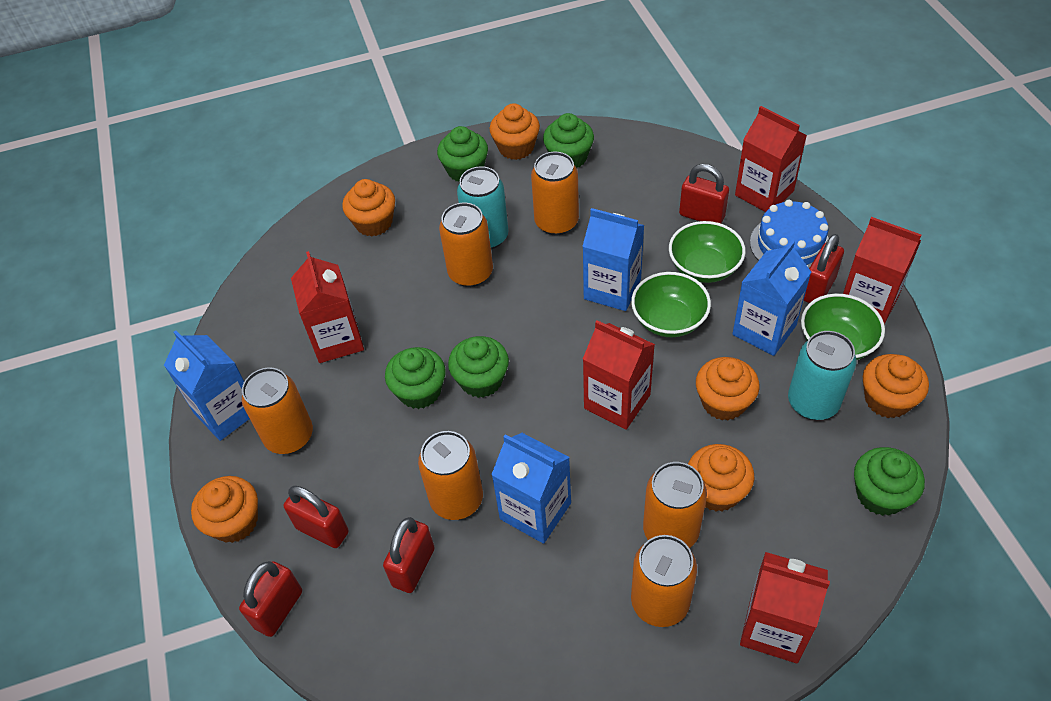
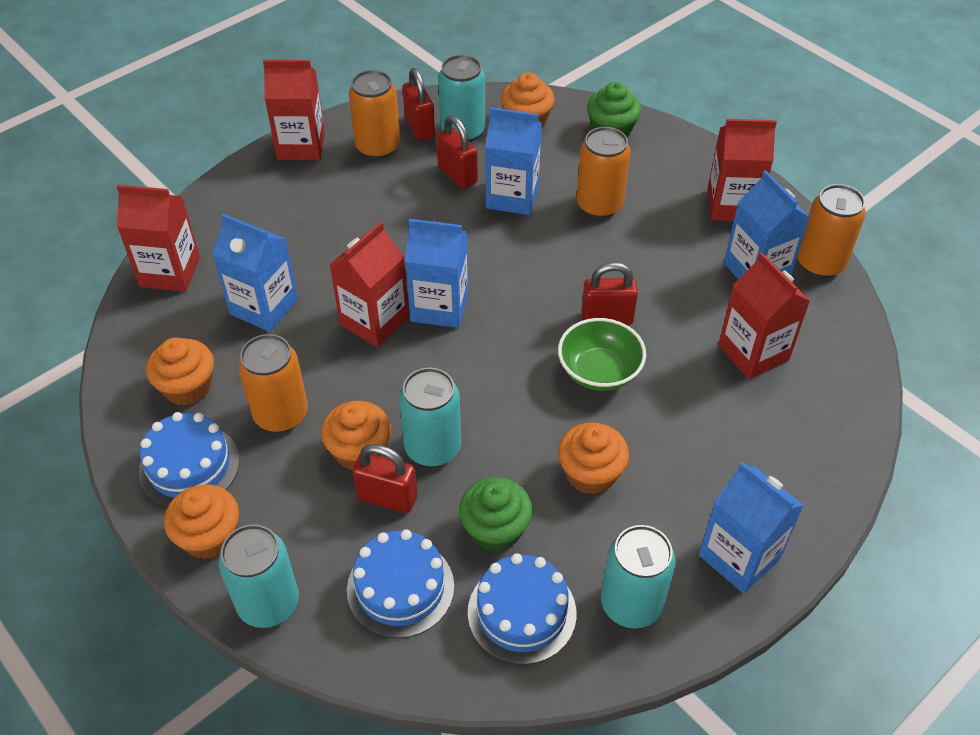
blue cake: 1 -> 3
blue carton: 4 -> 5
green bowl: 3 -> 1
green cupcake: 5 -> 2
orange can: 6 -> 4
orange cupcake: 6 -> 5
red padlock: 5 -> 4
turquoise can: 2 -> 4

